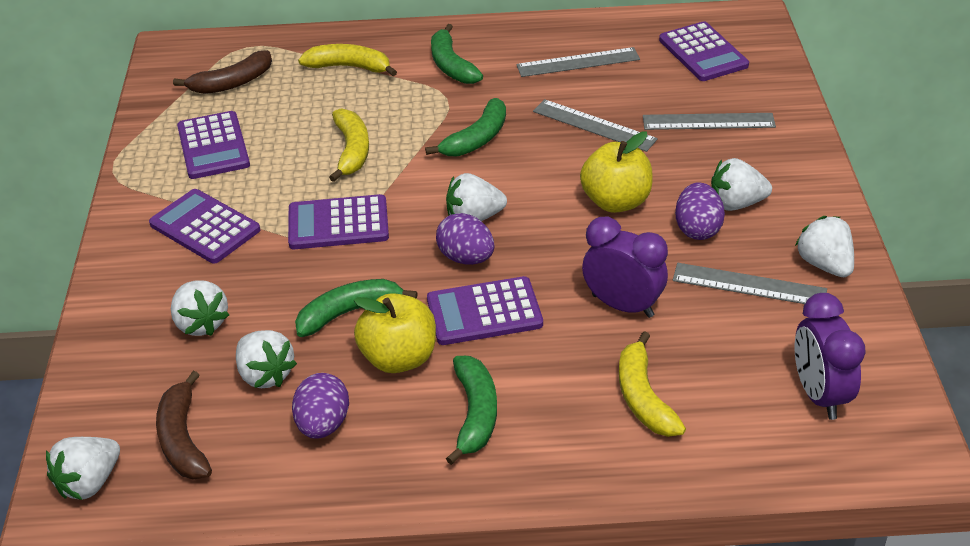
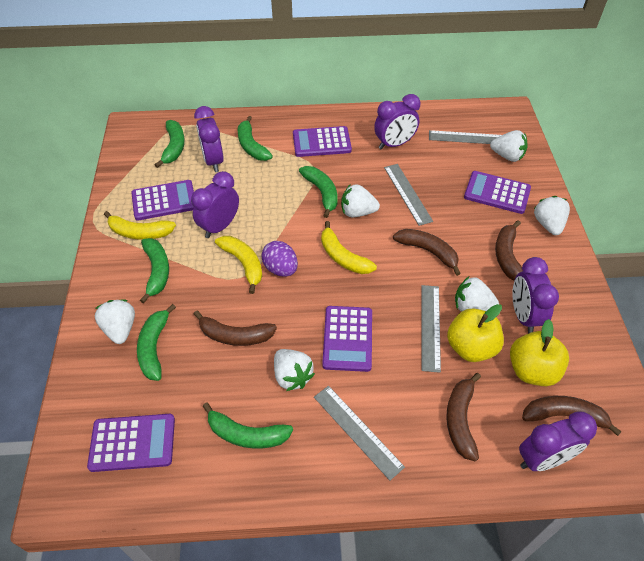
brown banana: 2 -> 5
green banana: 4 -> 6
purple clock: 2 -> 5
purple egg: 3 -> 1

